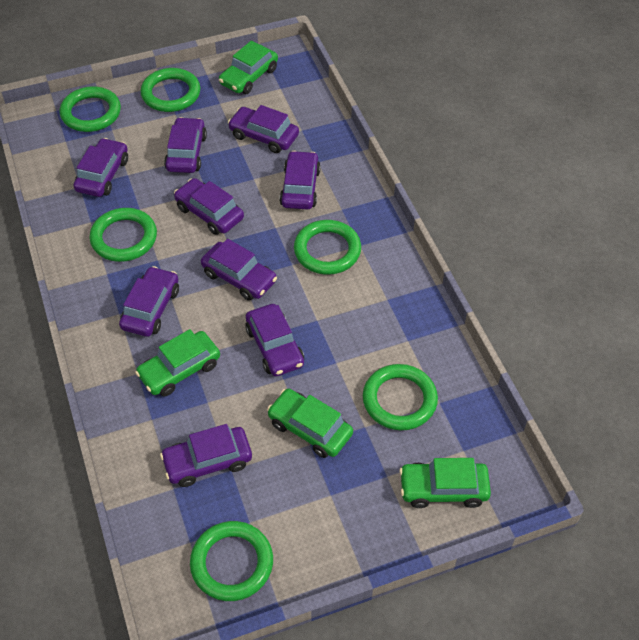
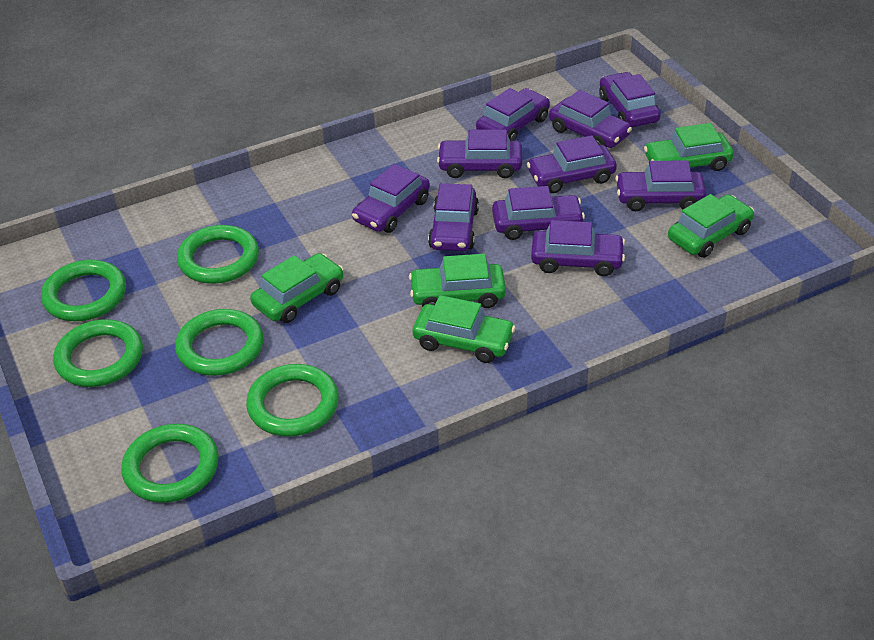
green car: 4 -> 5
purple car: 9 -> 10

